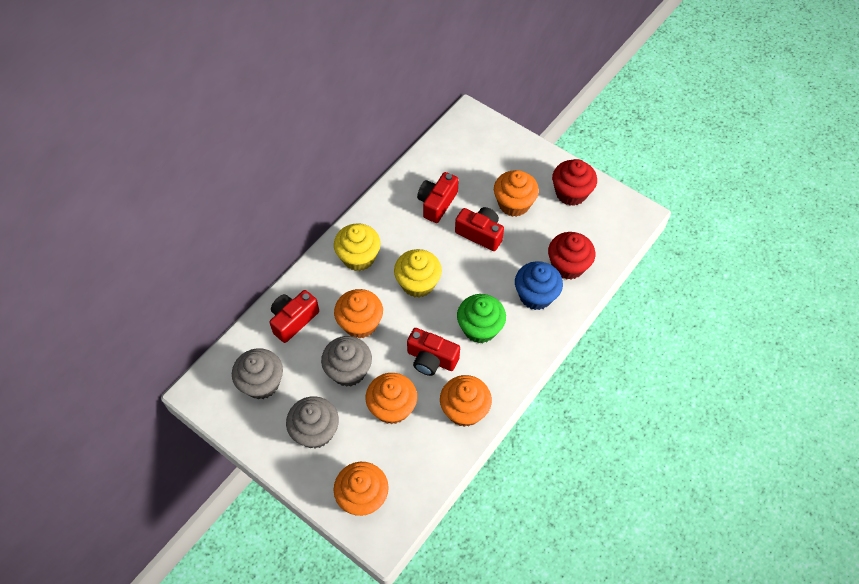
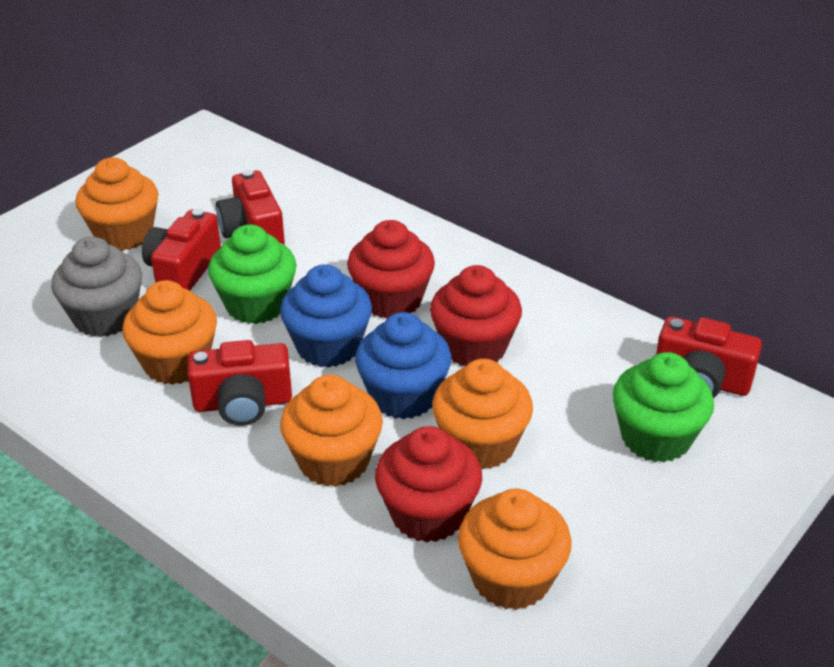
blue cupcake: 1 -> 2
green cupcake: 1 -> 2
grey cupcake: 3 -> 1
red cupcake: 2 -> 3
yellow cupcake: 2 -> 0

